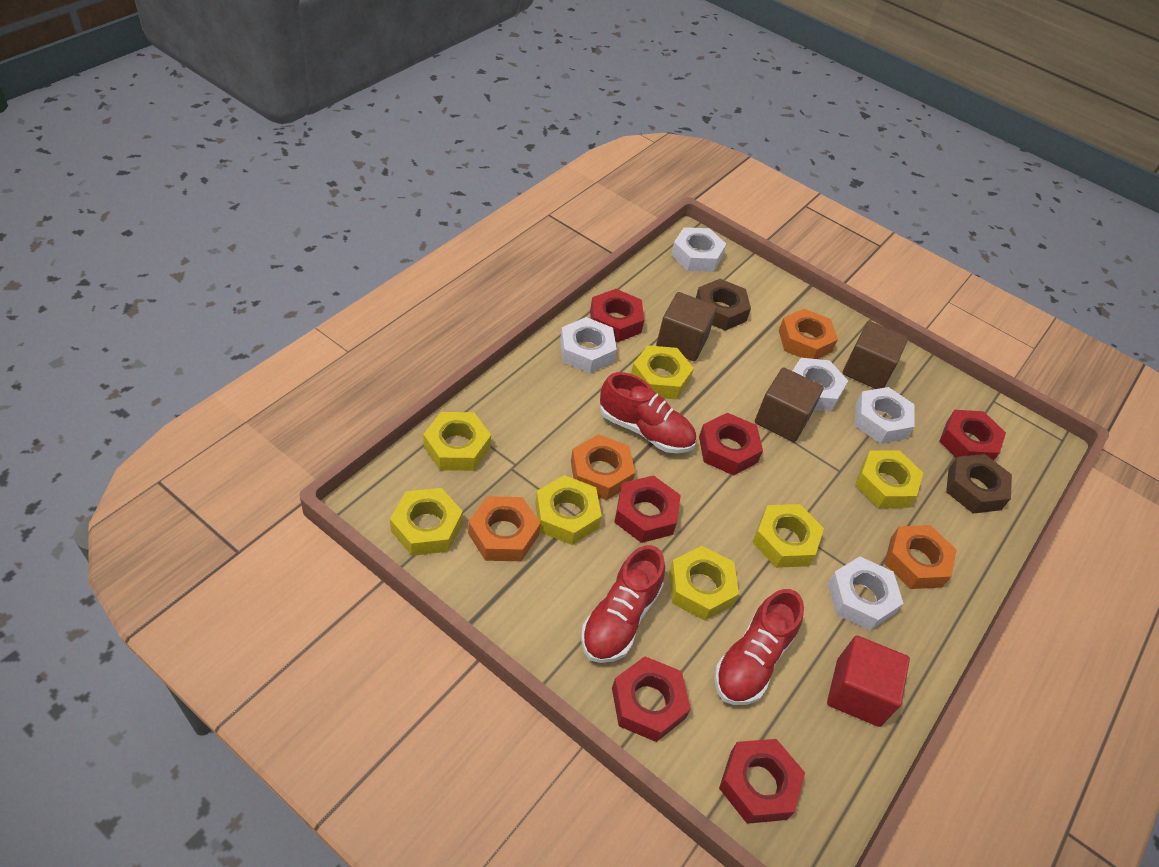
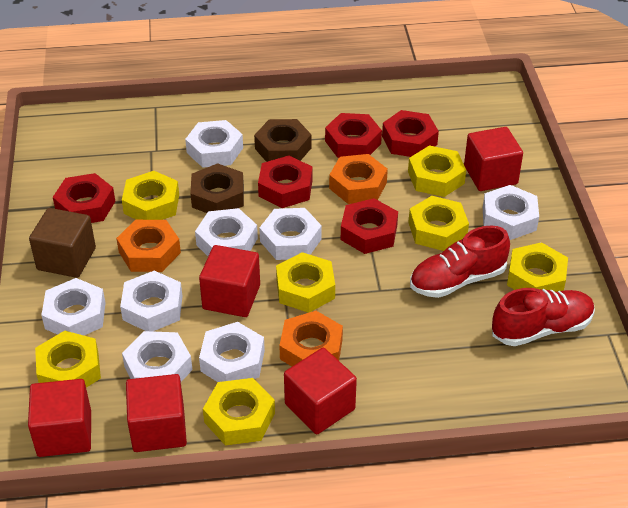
brown cube: 3 -> 1
orange nut: 4 -> 3
red cube: 1 -> 5
red nut: 6 -> 5
red shoe: 3 -> 2
white nut: 5 -> 8

